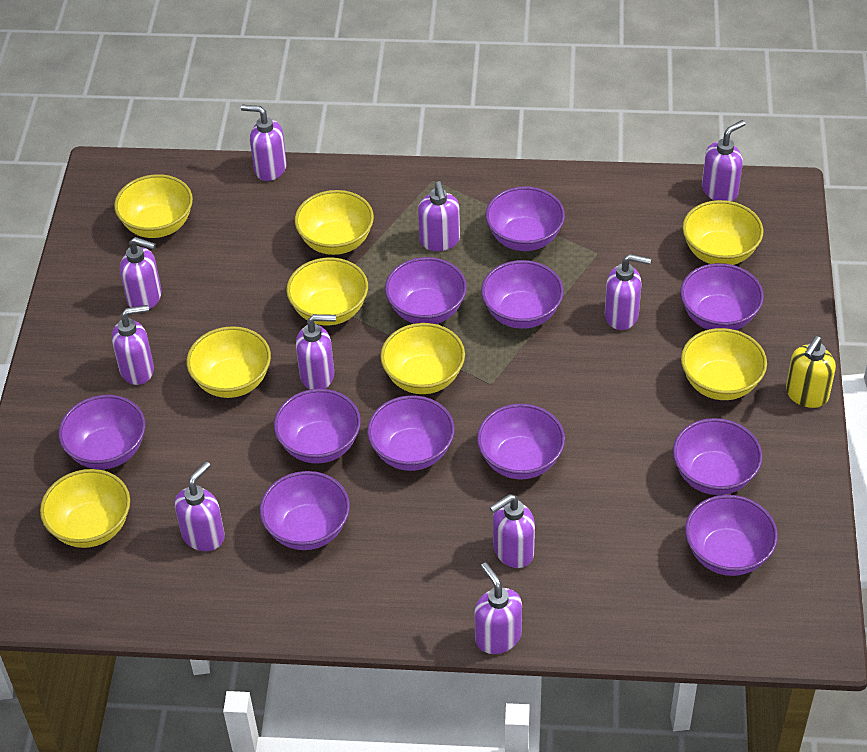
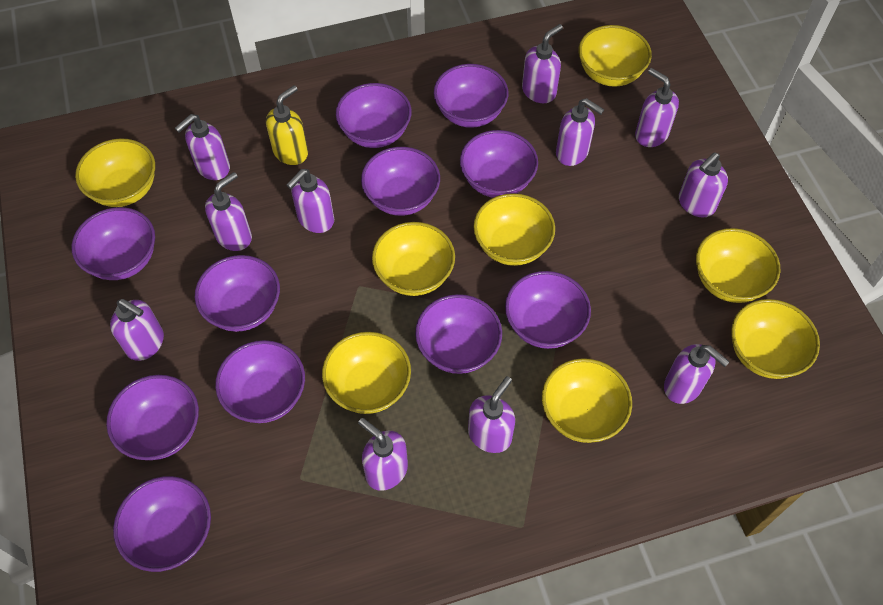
purple soap dispenser: 10 -> 11

